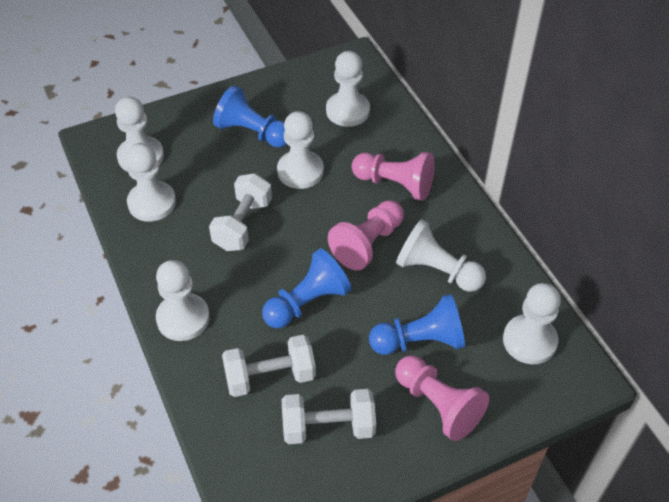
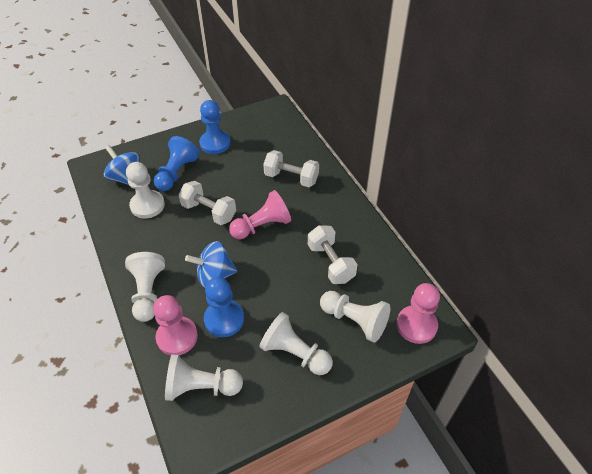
blue spinning top: 0 -> 2
white pawn: 7 -> 5

